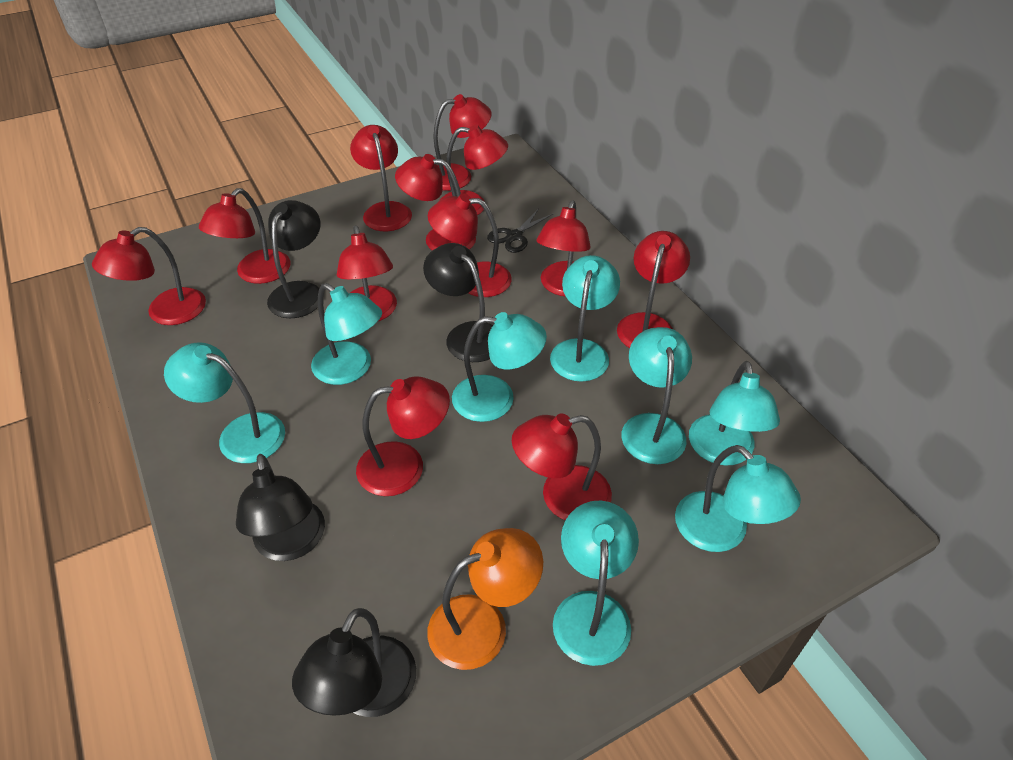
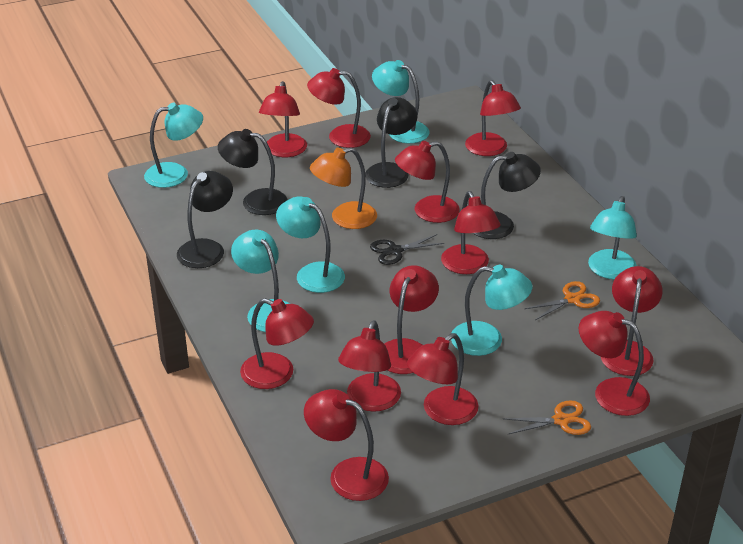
orange scissors: 0 -> 2
turquoise lamp: 8 -> 6

